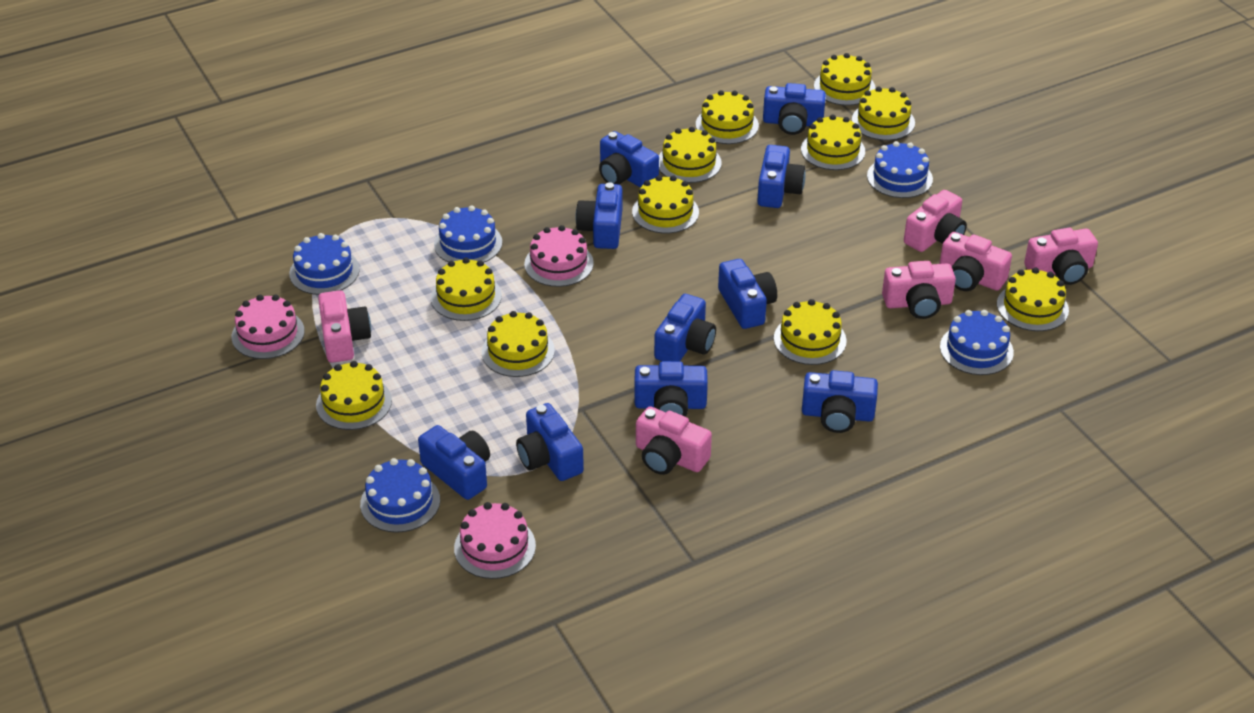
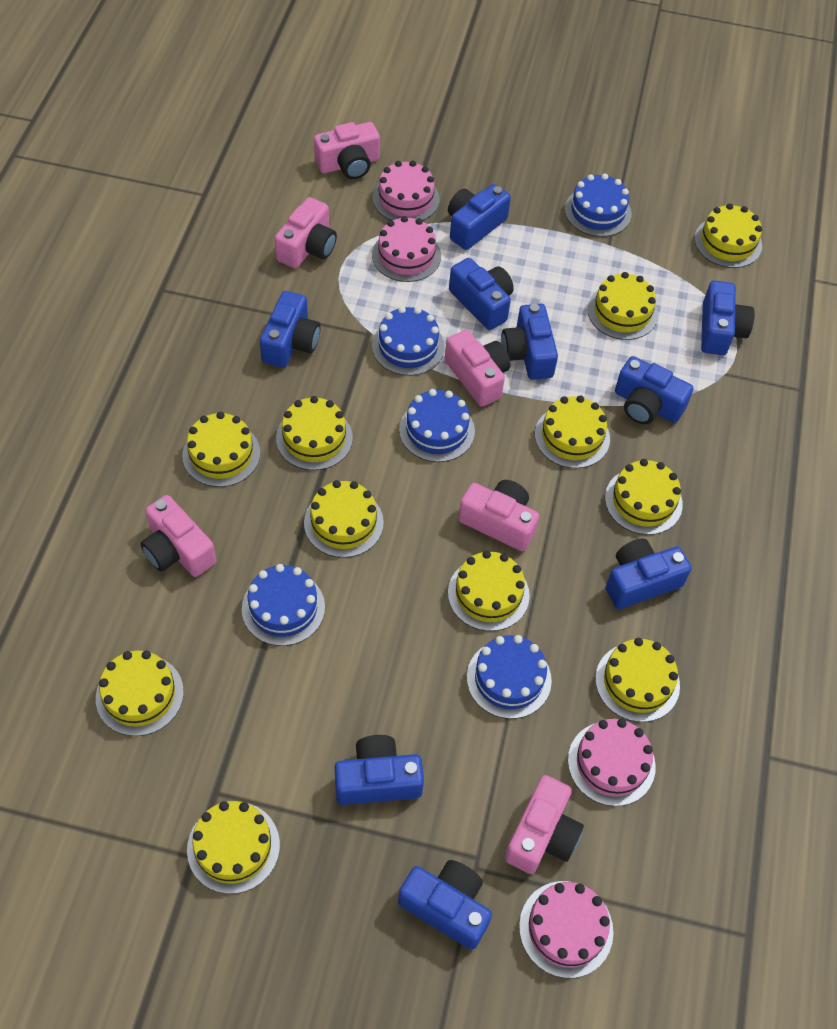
blue camera: 10 -> 9
pink cake: 3 -> 4

